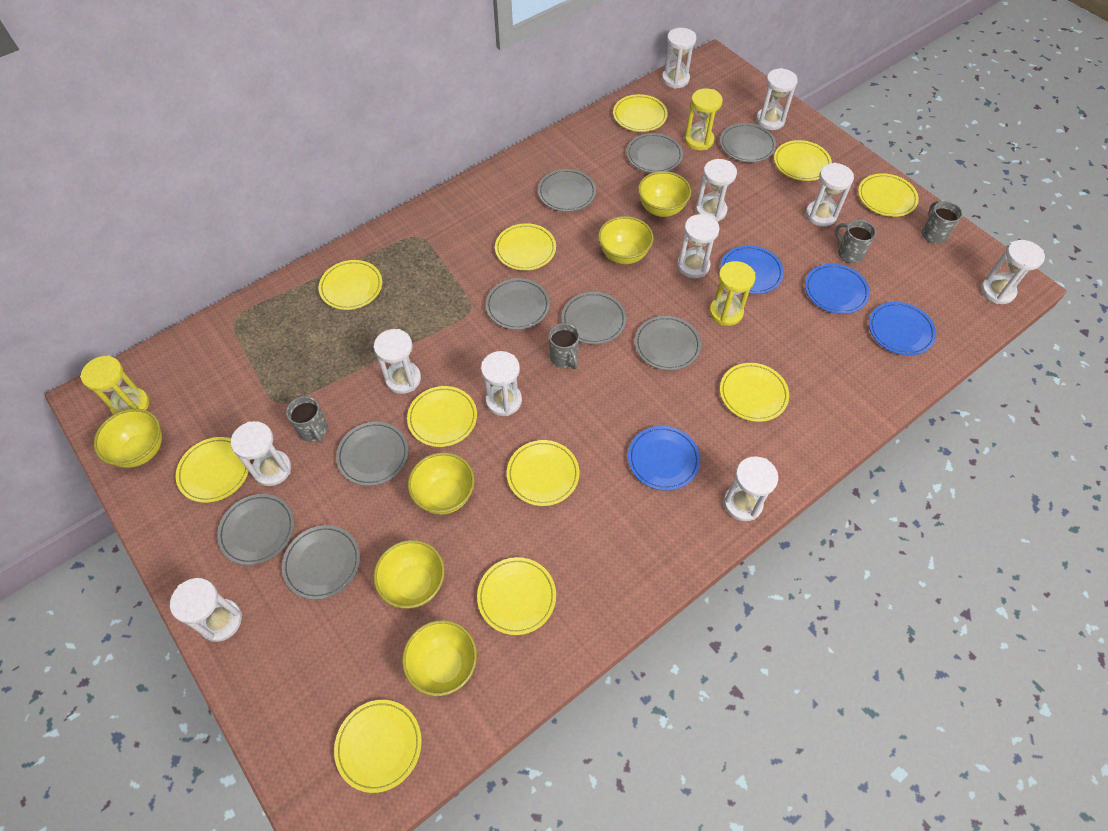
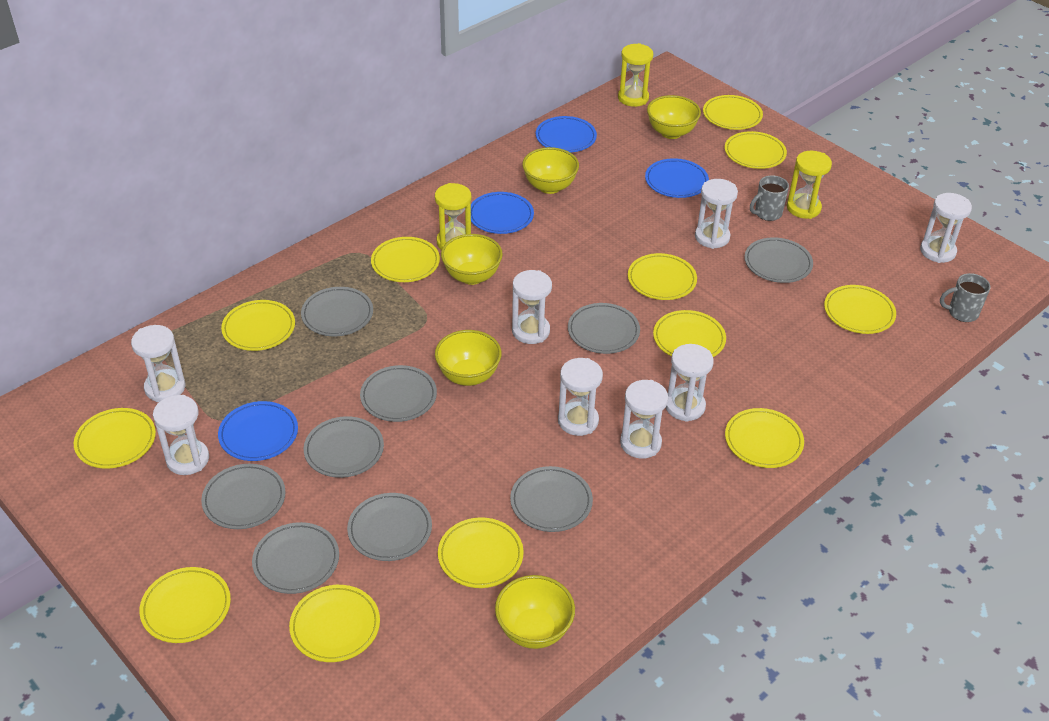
grey mug: 4 -> 2
white hourglass: 11 -> 8
yellow bowl: 6 -> 5
yellow plate: 11 -> 12

